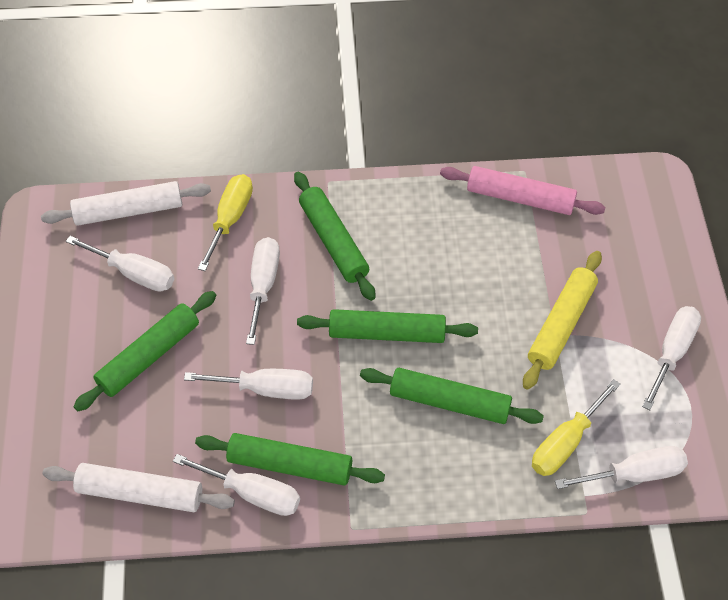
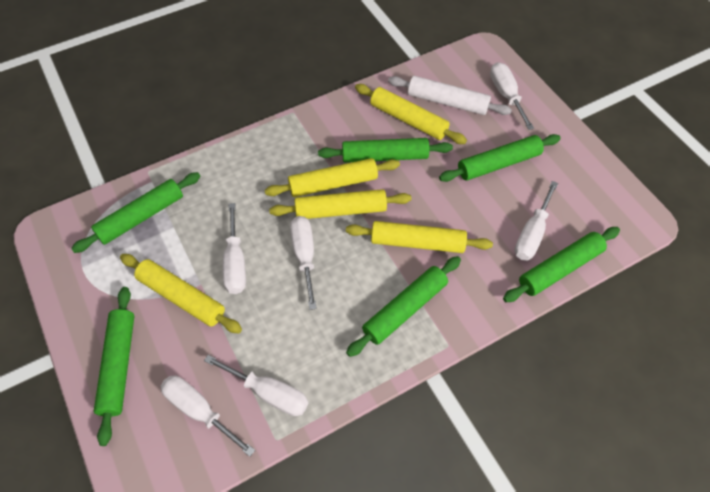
green rolling pin: 5 -> 6
pink rolling pin: 1 -> 0
white rolling pin: 2 -> 1
yellow rolling pin: 1 -> 5
yellow screwdriver: 2 -> 0

